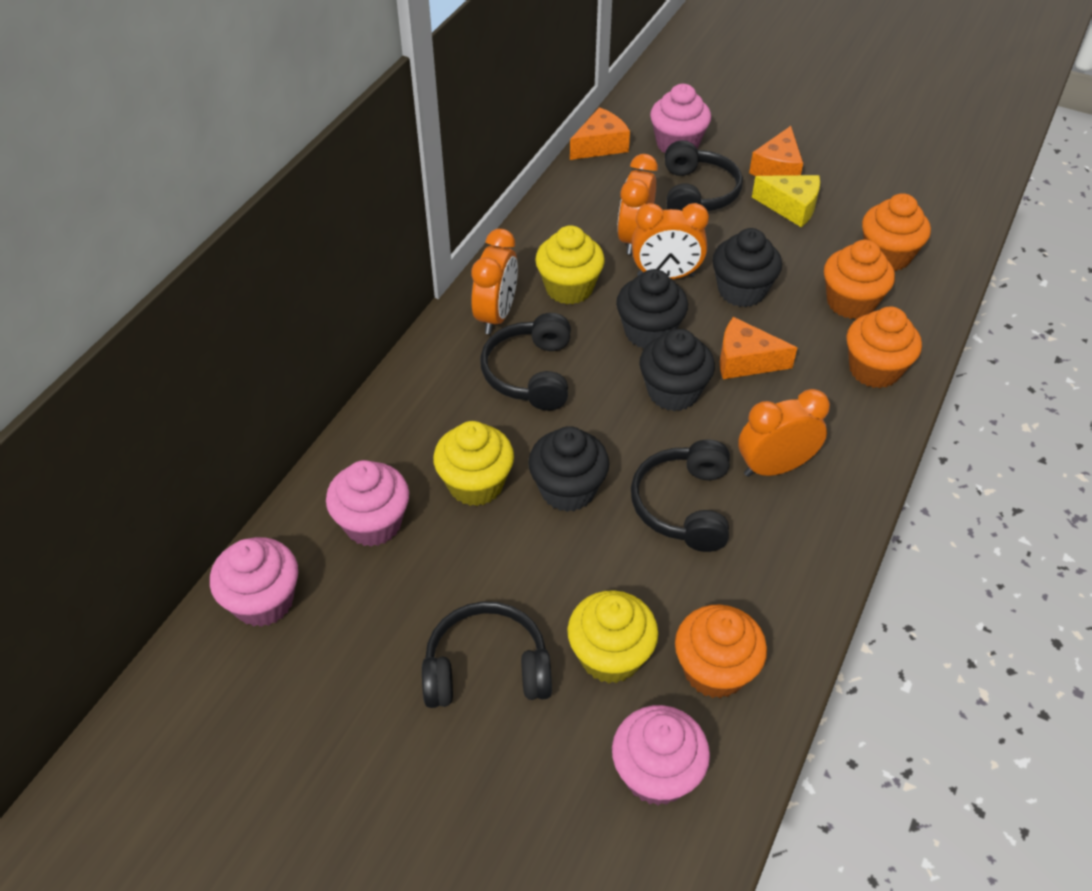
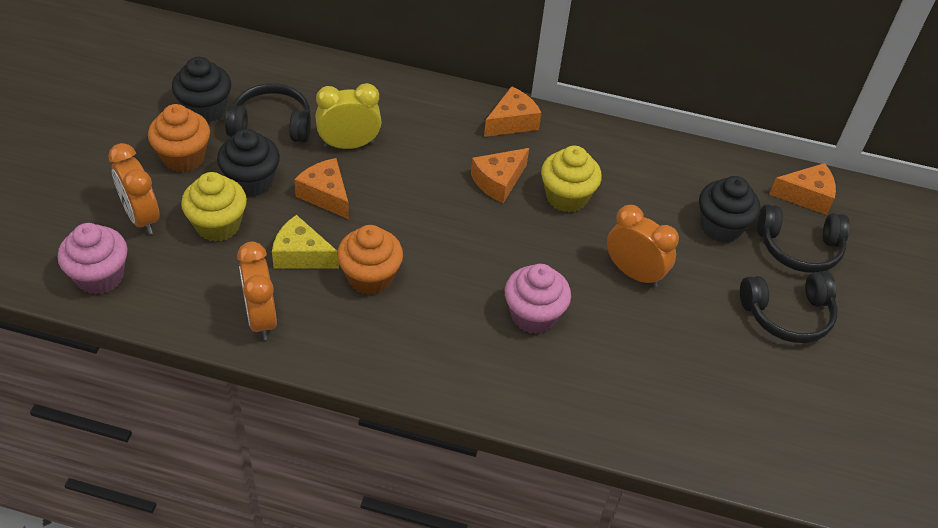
black cupcake: 4 -> 3
black headphones: 4 -> 3
orange cheese: 3 -> 4
orange clock: 4 -> 3
orange cupcake: 4 -> 2
pink cupcake: 4 -> 2
yellow clock: 0 -> 1
yellow cupcake: 3 -> 2

